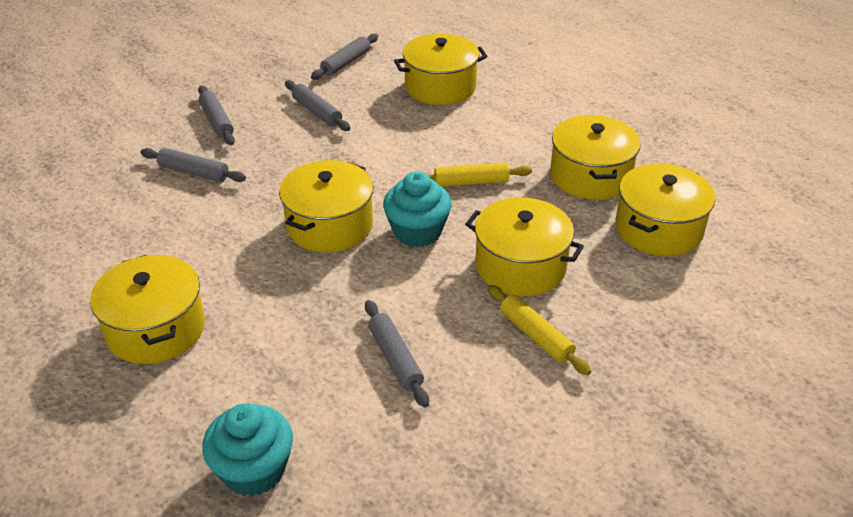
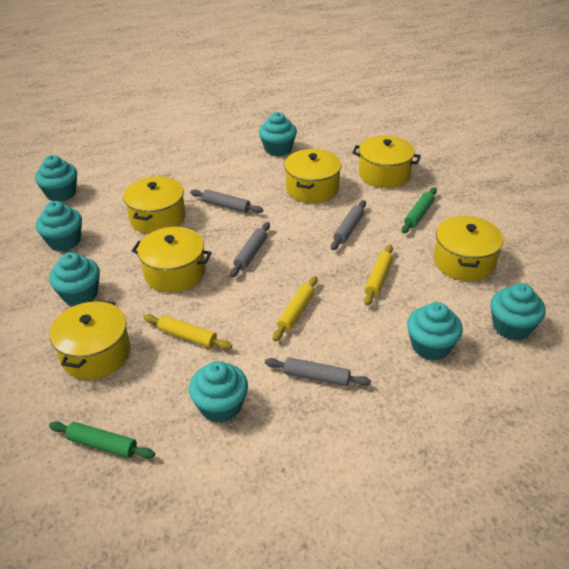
green rolling pin: 0 -> 2
grey rolling pin: 5 -> 4
turquoise cupcake: 2 -> 7
yellow rolling pin: 2 -> 3

